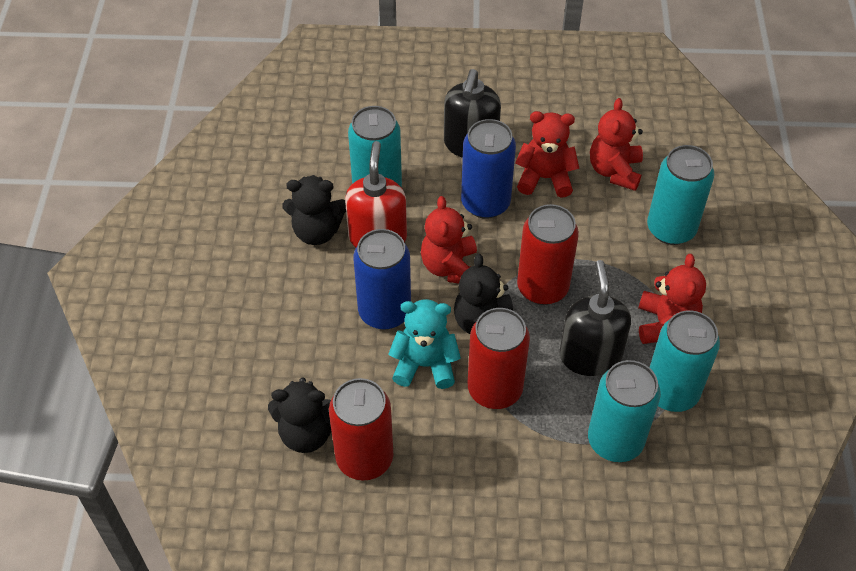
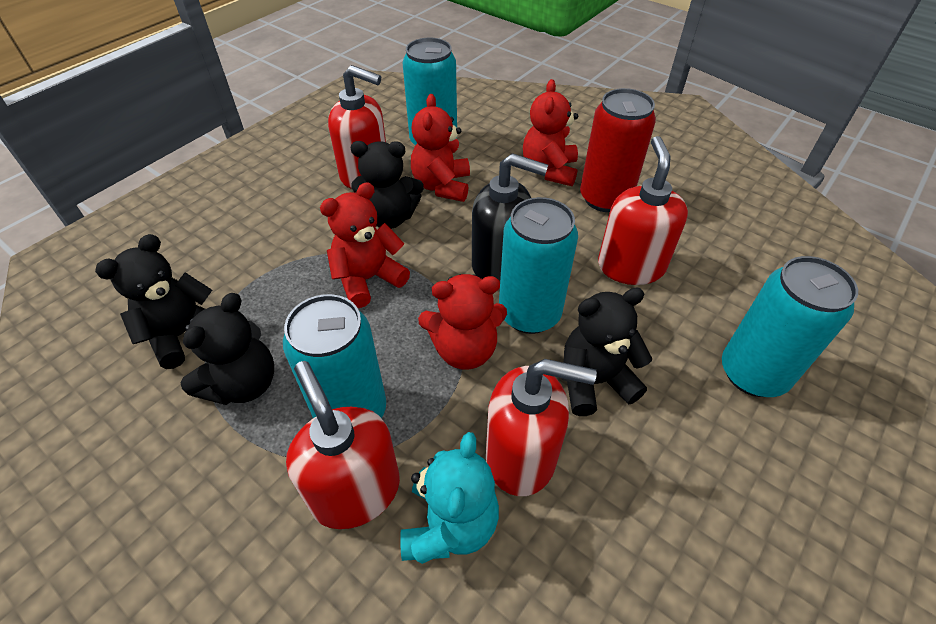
black soap dispenser: 2 -> 1
black teddy bear: 3 -> 4
blue can: 2 -> 0
red can: 3 -> 1
red soap dispenser: 1 -> 4

